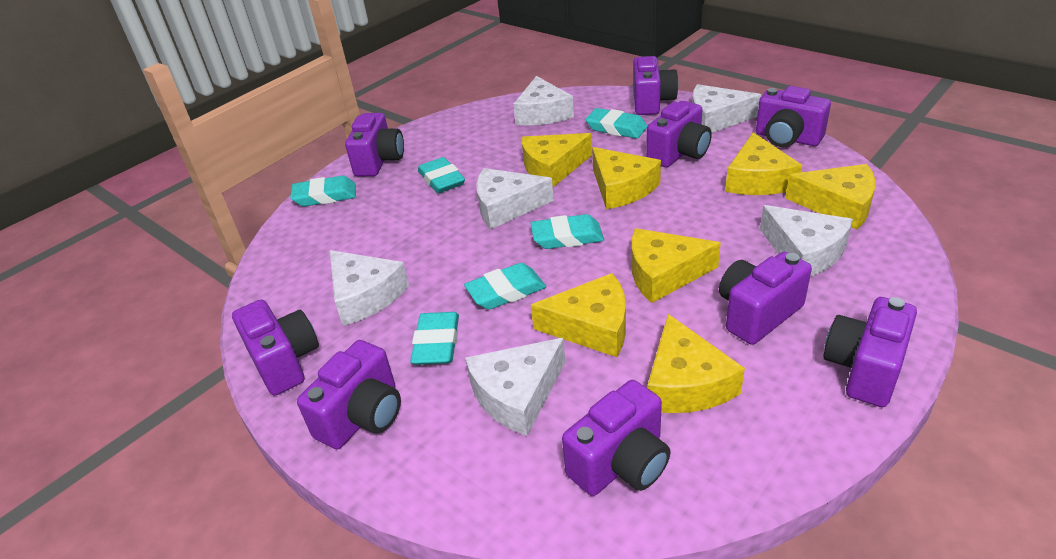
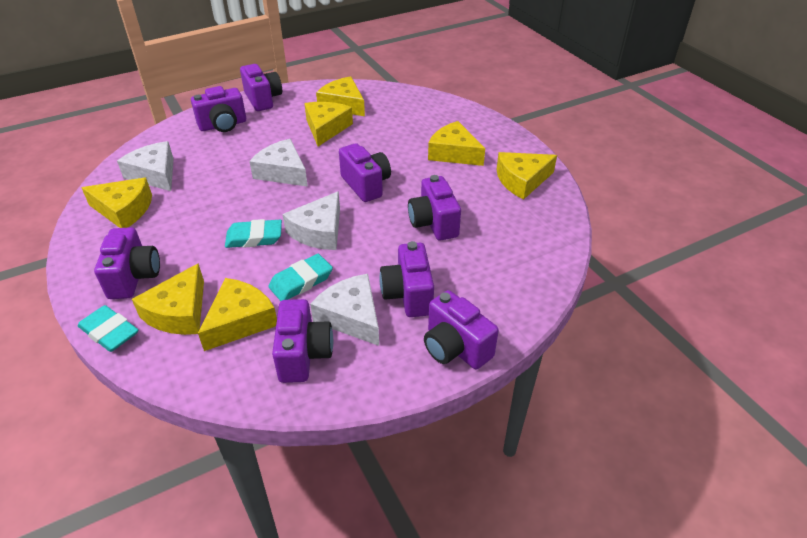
purple camera: 9 -> 8
turquoise eraser: 6 -> 3
white cheese: 6 -> 4

